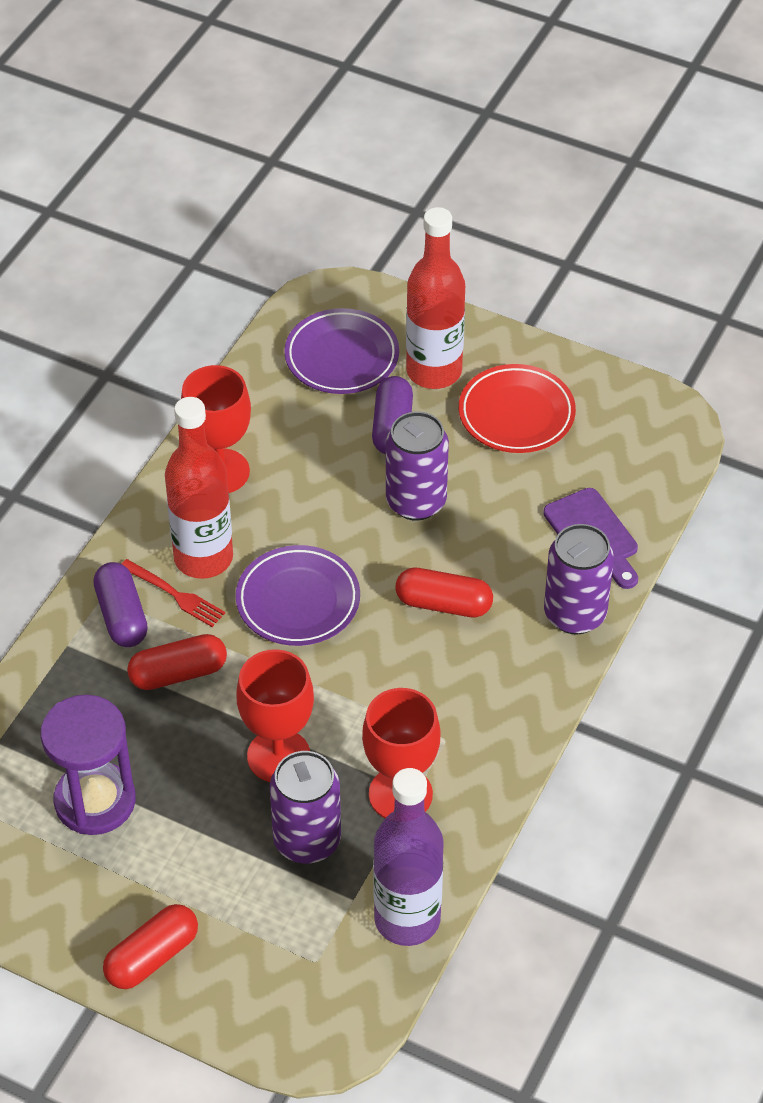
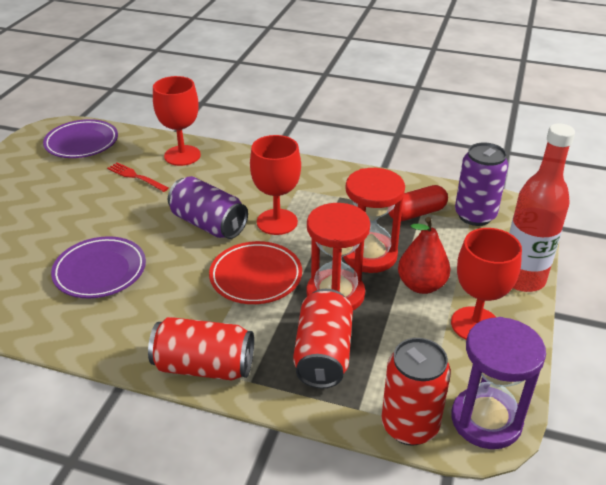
purple bottle: 1 -> 0
purple can: 3 -> 2
purple capsule: 2 -> 0
purple cutting board: 1 -> 0
red bottle: 2 -> 1
red can: 0 -> 3
red capsule: 3 -> 1
red hourglass: 0 -> 2
red pear: 0 -> 1

